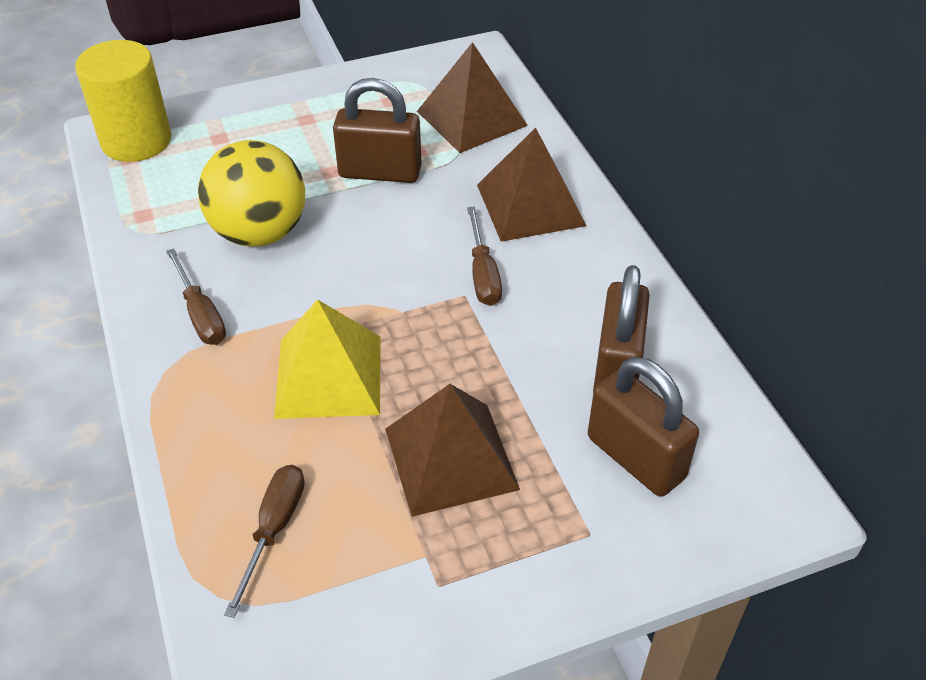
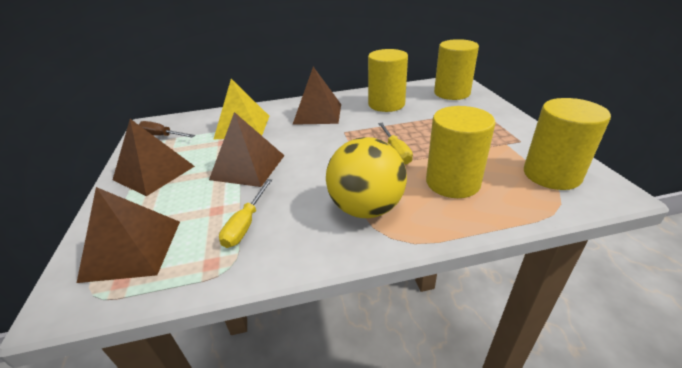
brown padlock: 3 -> 0
brown pyramid: 3 -> 4
brown screwdriver: 3 -> 1
yellow cylinder: 1 -> 4
yellow screwdriver: 0 -> 2

